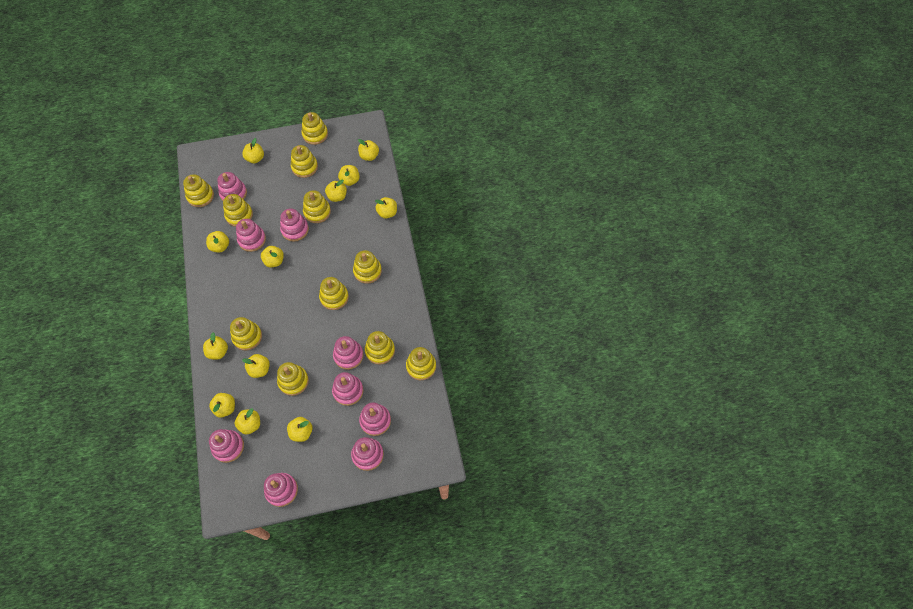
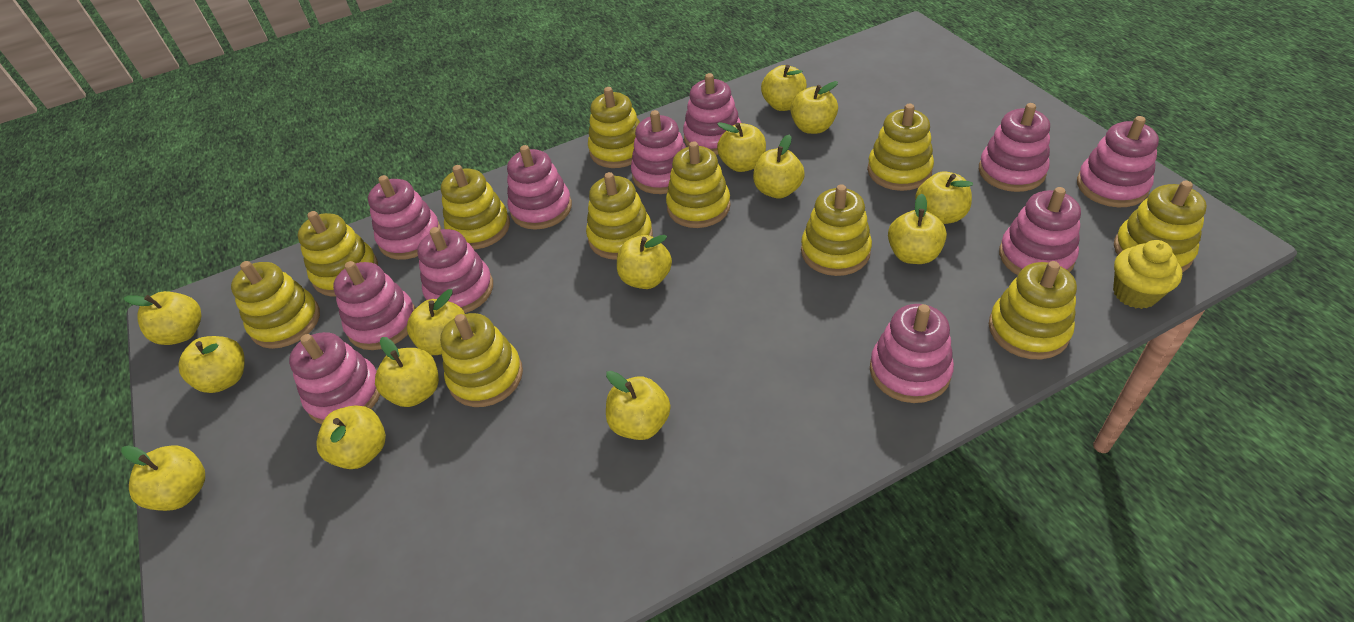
pink stacking toy: 9 -> 11
yellow apple: 12 -> 14
yellow cupcake: 0 -> 1

